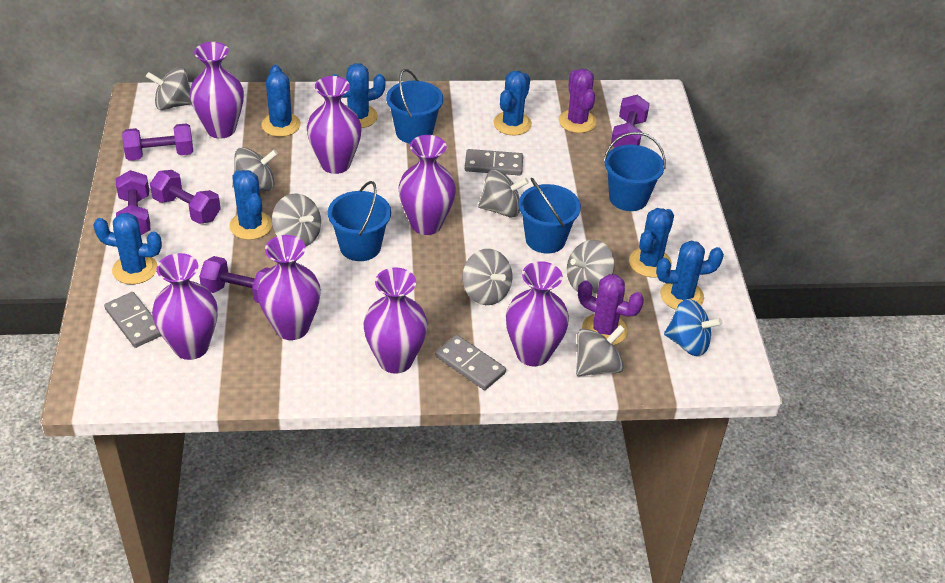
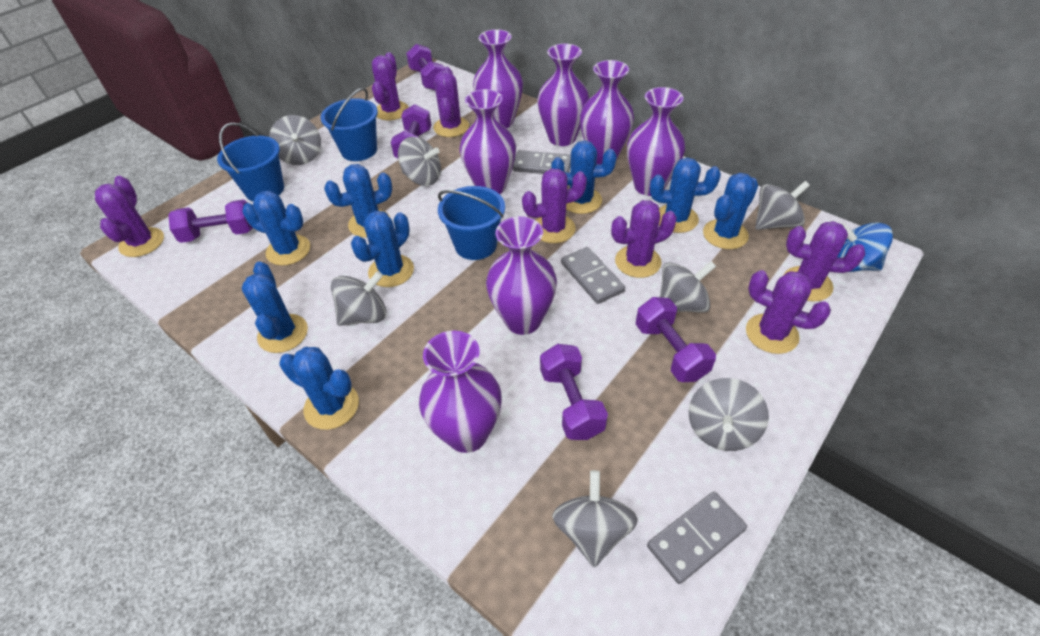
blue bucket: 4 -> 3
blue cactus: 7 -> 8
purple cactus: 2 -> 7

